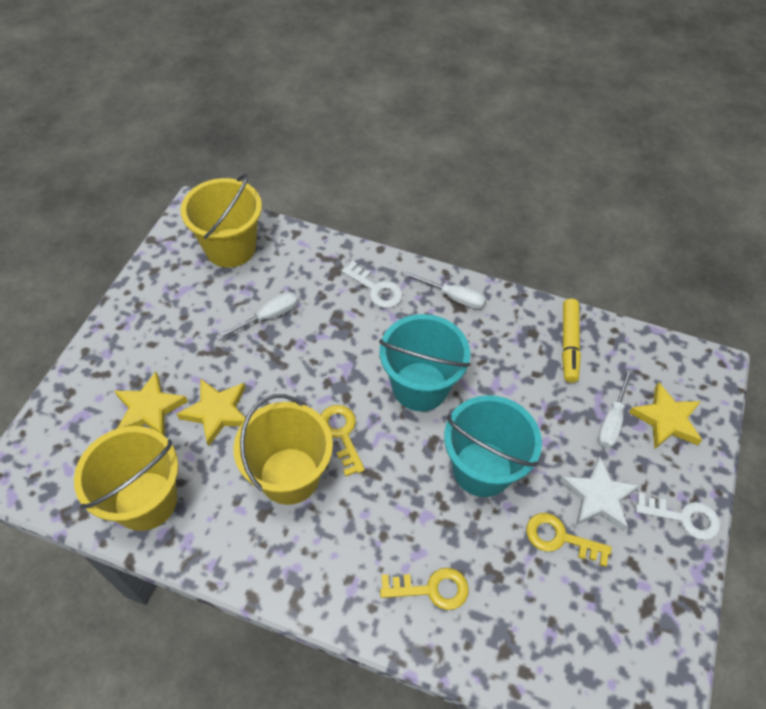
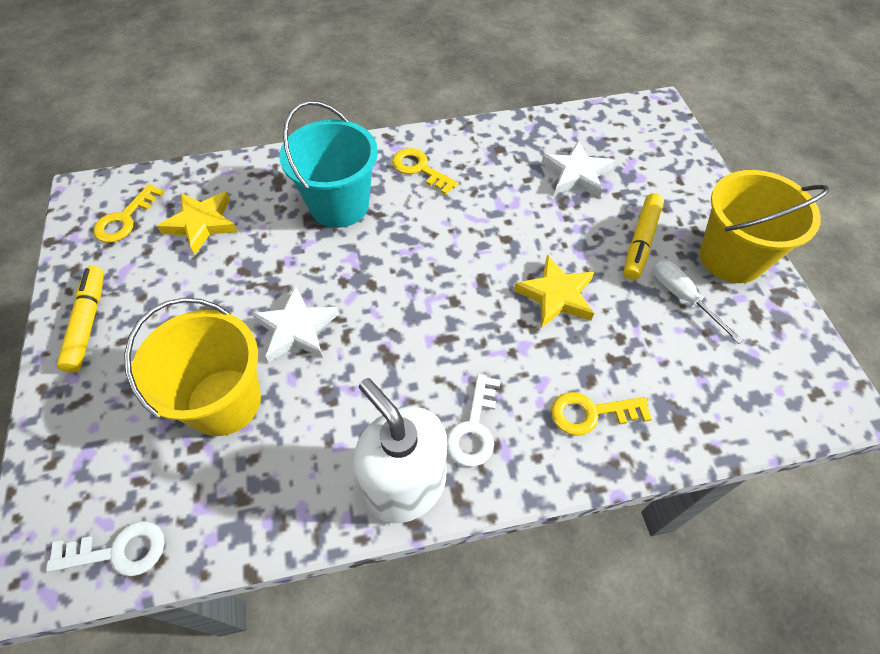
turquoise bucket: 2 -> 1
white screwdriver: 3 -> 1
white soap dispenser: 0 -> 1
white star: 1 -> 2
yellow bucket: 3 -> 2
yellow marker: 1 -> 2
yellow star: 3 -> 2

